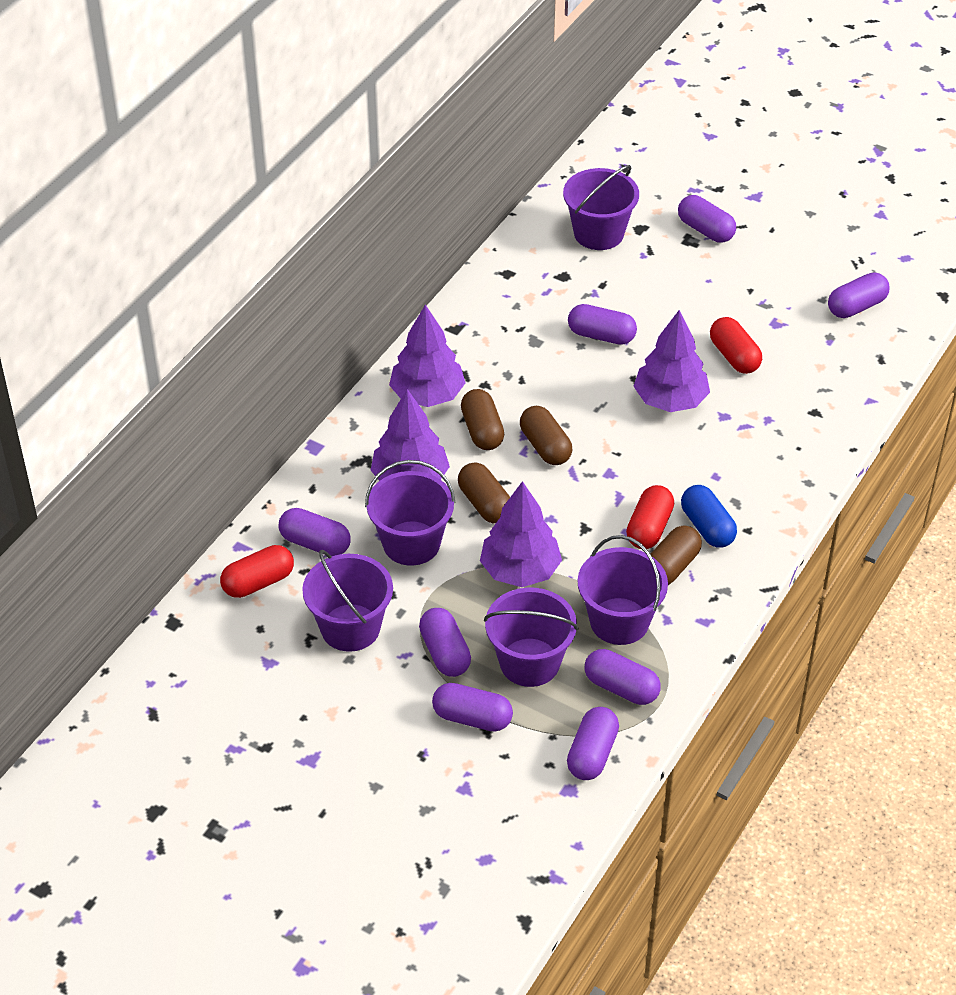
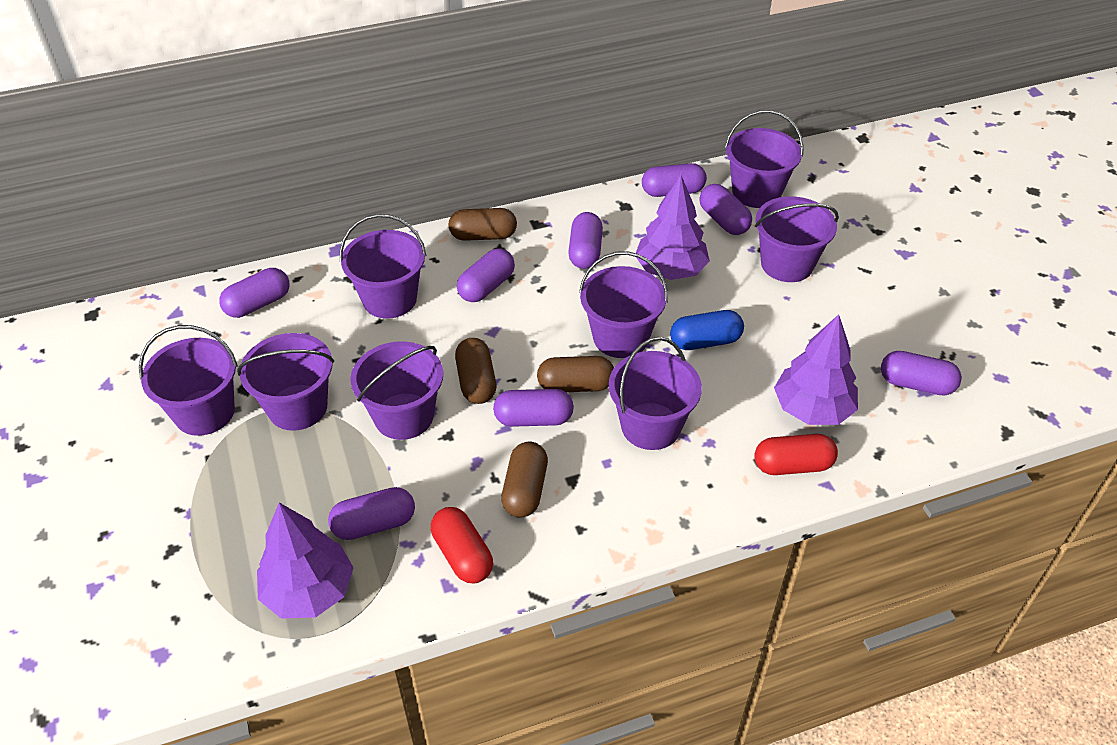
purple bucket: 5 -> 8
purple tree: 4 -> 3
red capsule: 3 -> 2

